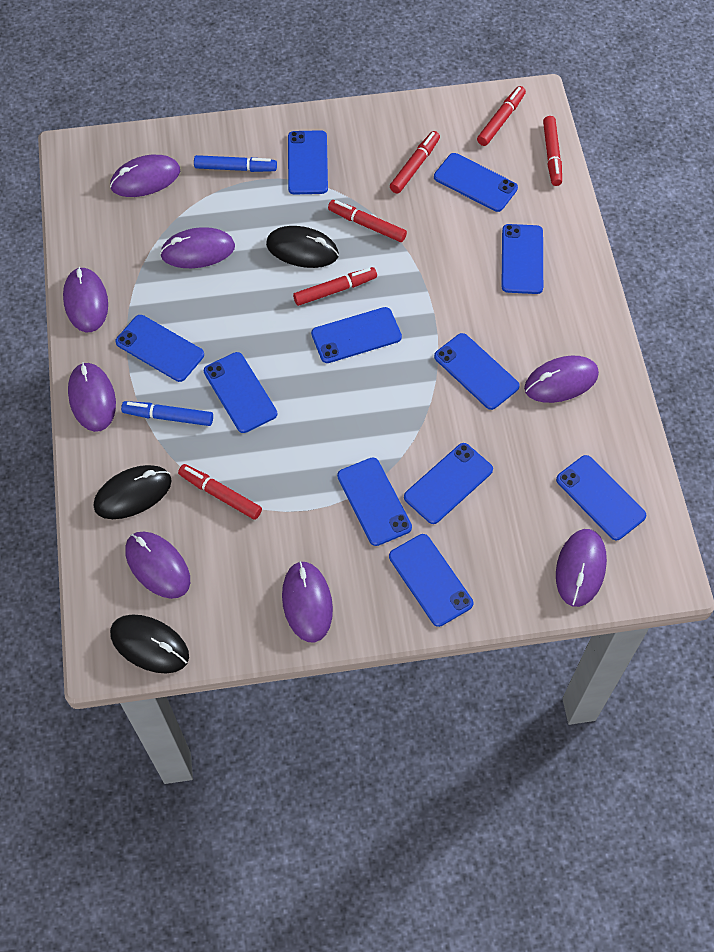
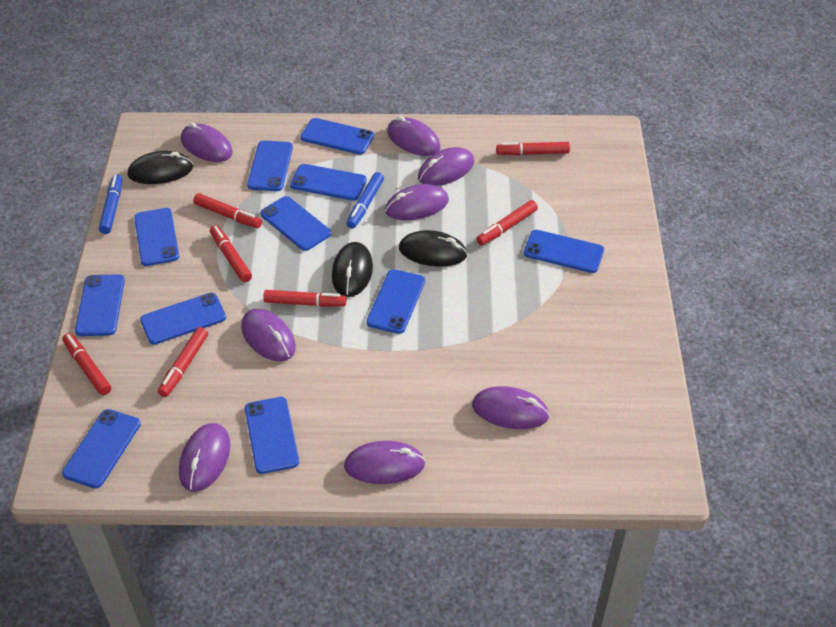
red marker: 6 -> 7

